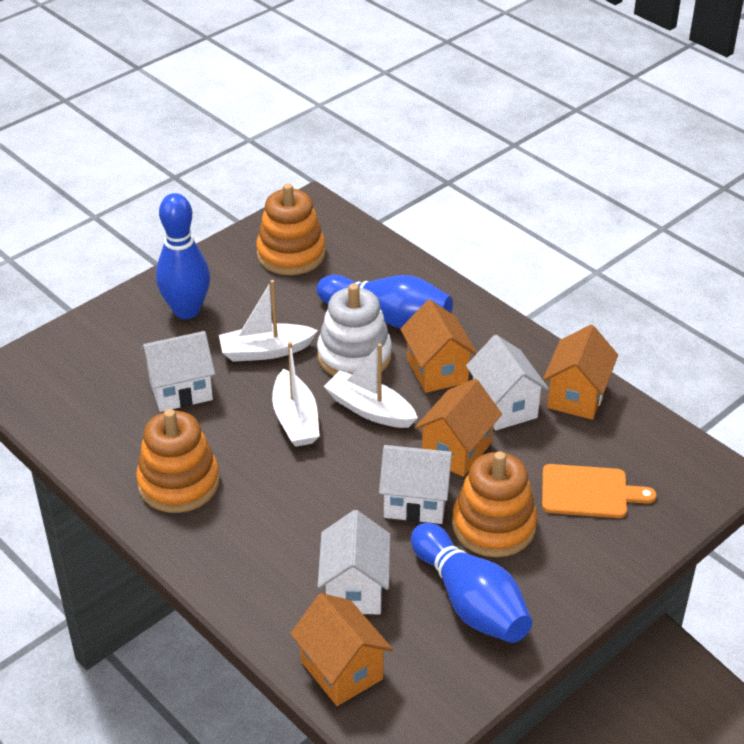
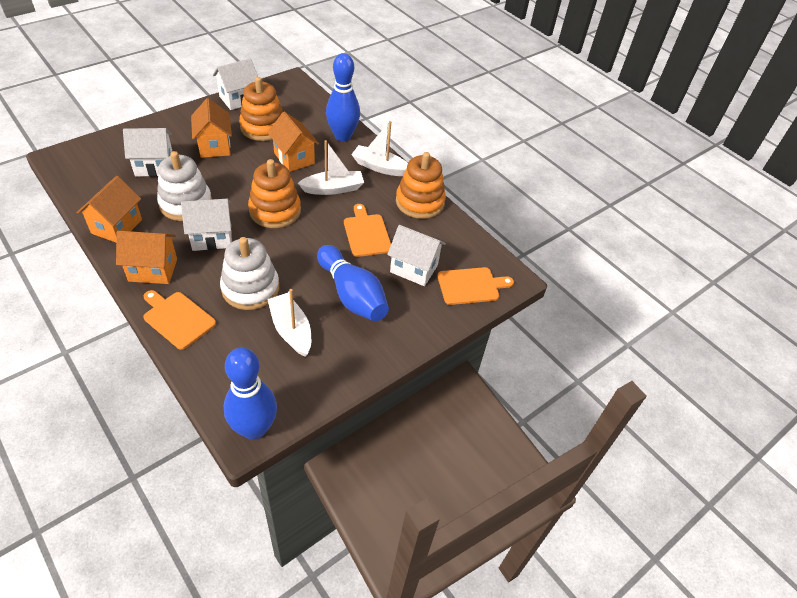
orange cutting board: 1 -> 3
white stacking toy: 1 -> 2

